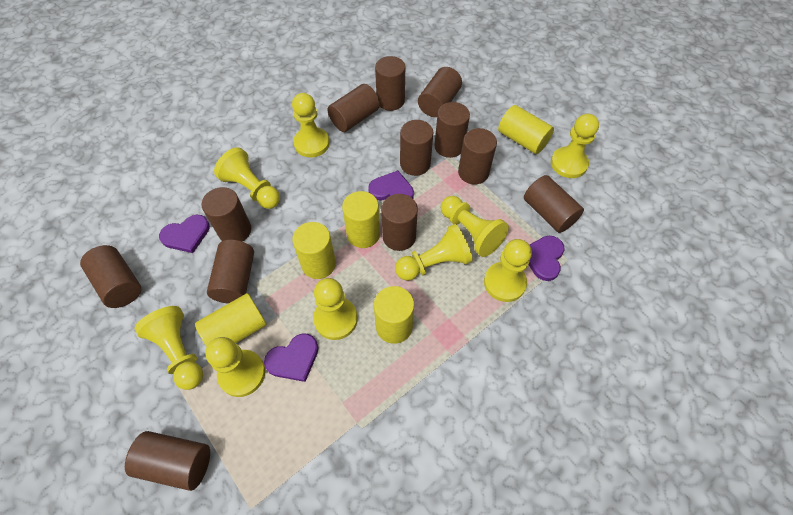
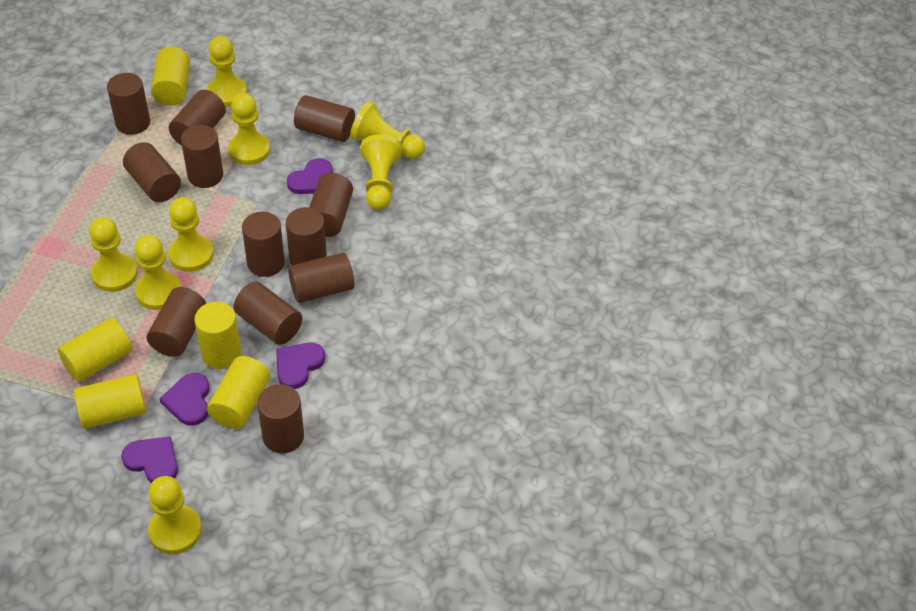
yellow pawn: 9 -> 8

